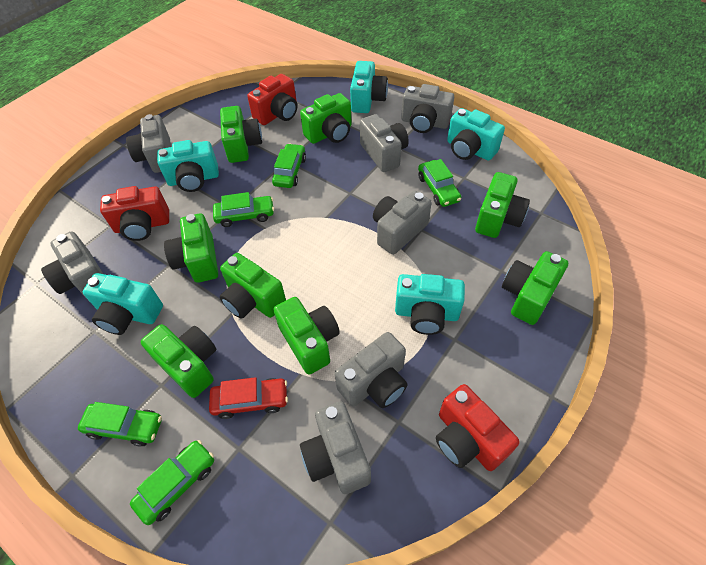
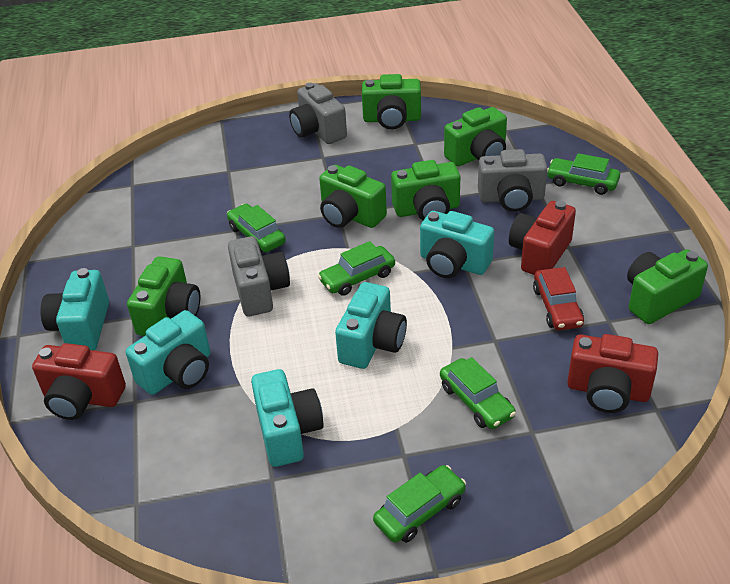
green camera: 8 -> 6
grey camera: 7 -> 3

